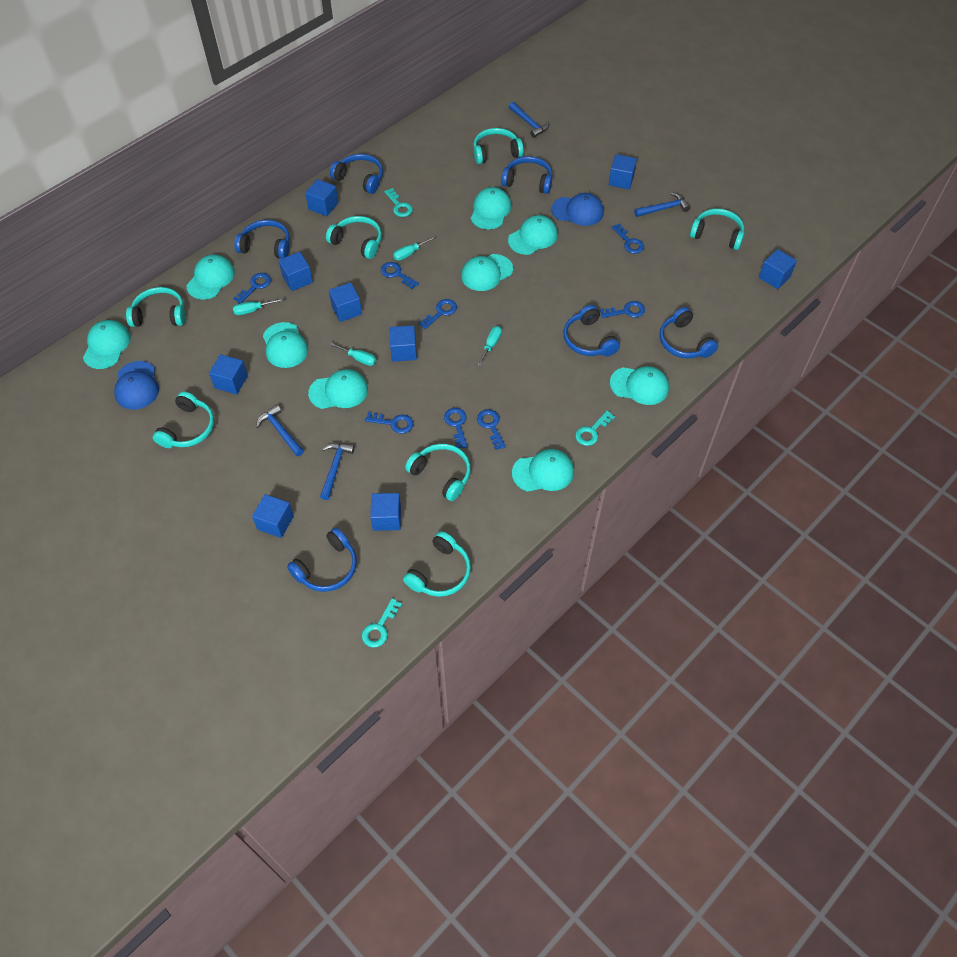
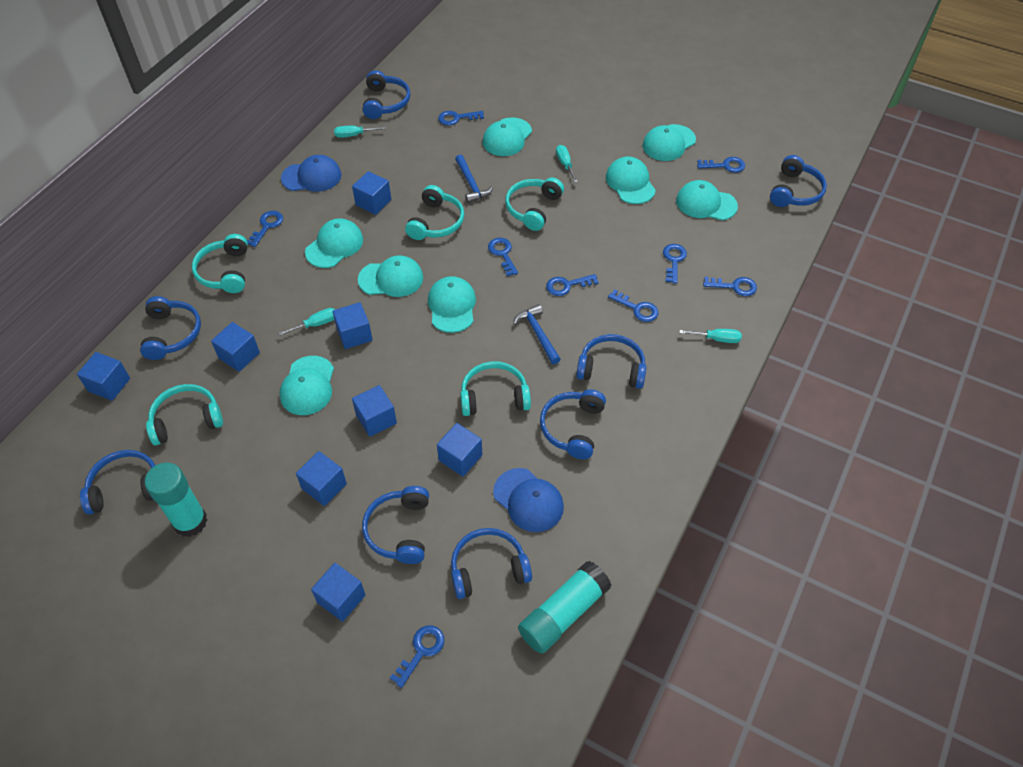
blue cube: 9 -> 8
blue hammer: 4 -> 2
blue headphones: 6 -> 8
blue key: 8 -> 9
turquoise cap: 9 -> 8
turquoise glue stick: 0 -> 2
turquoise headphones: 7 -> 5
turquoise key: 3 -> 0

